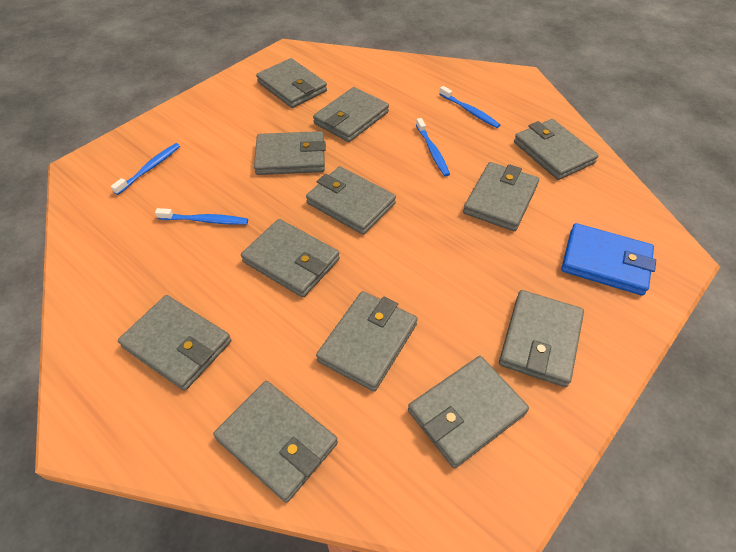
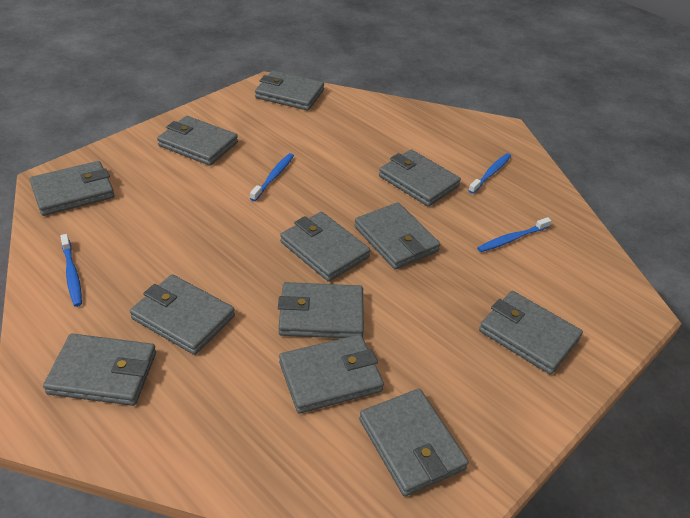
blue wallet: 1 -> 0

